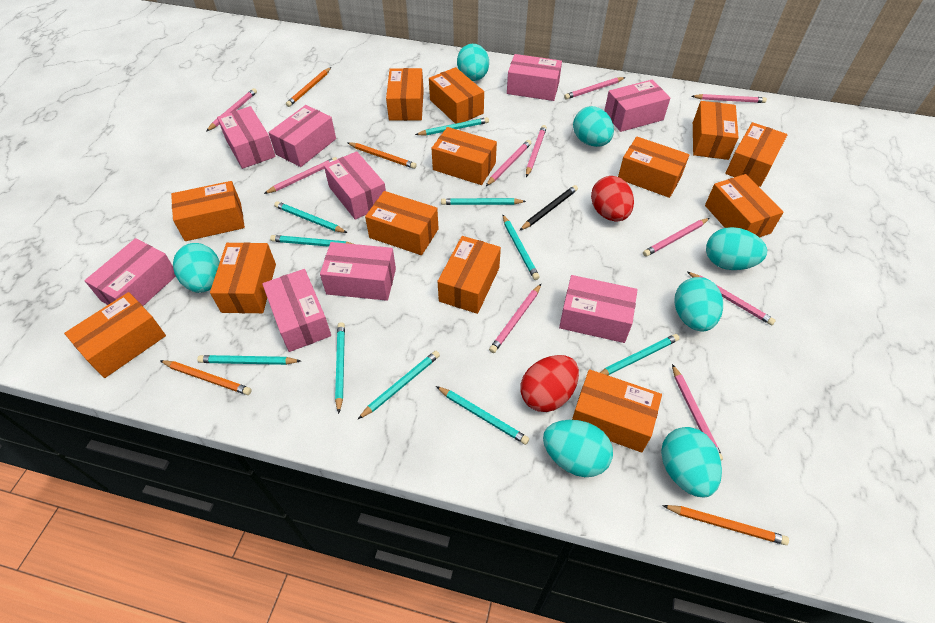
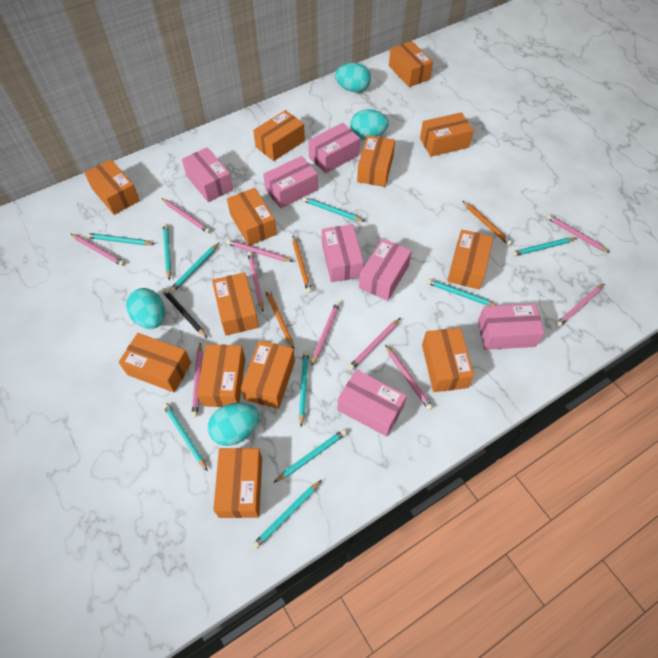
orange pencil: 4 -> 3
pink box: 9 -> 7
red egg: 2 -> 0
turquoise egg: 7 -> 4

